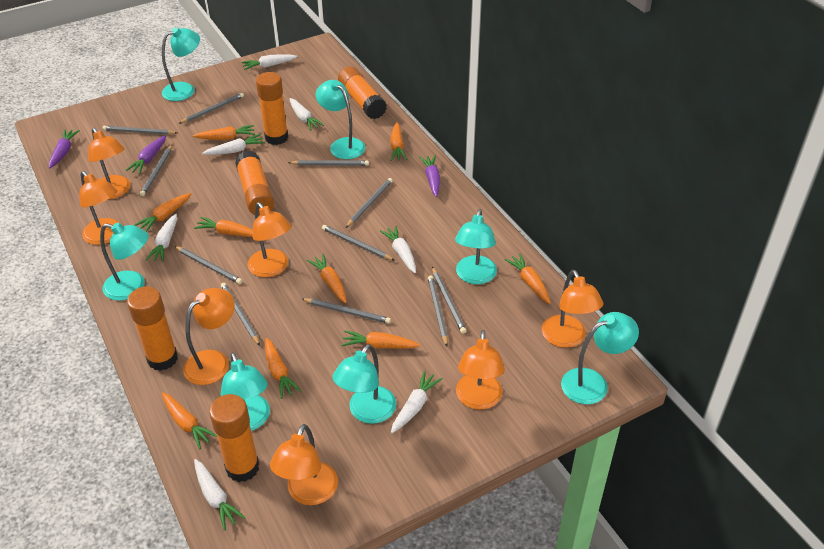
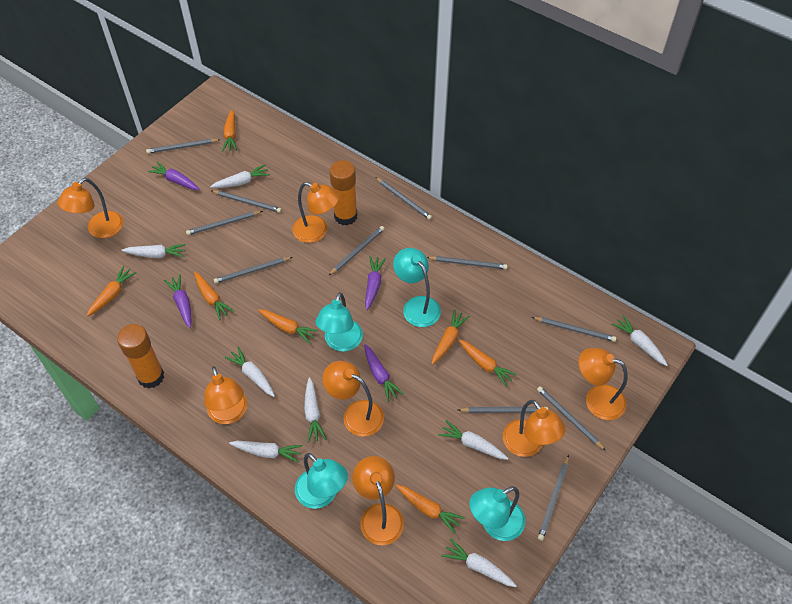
orange carrot: 9 -> 7
orange glue stick: 5 -> 2
purple carrot: 3 -> 4
turquoise lamp: 7 -> 4
white carrot: 7 -> 8

